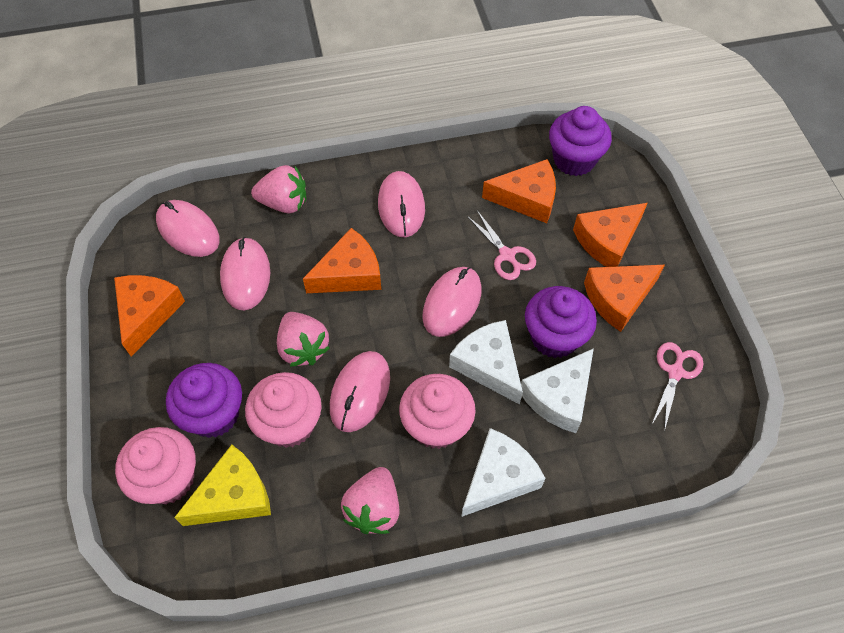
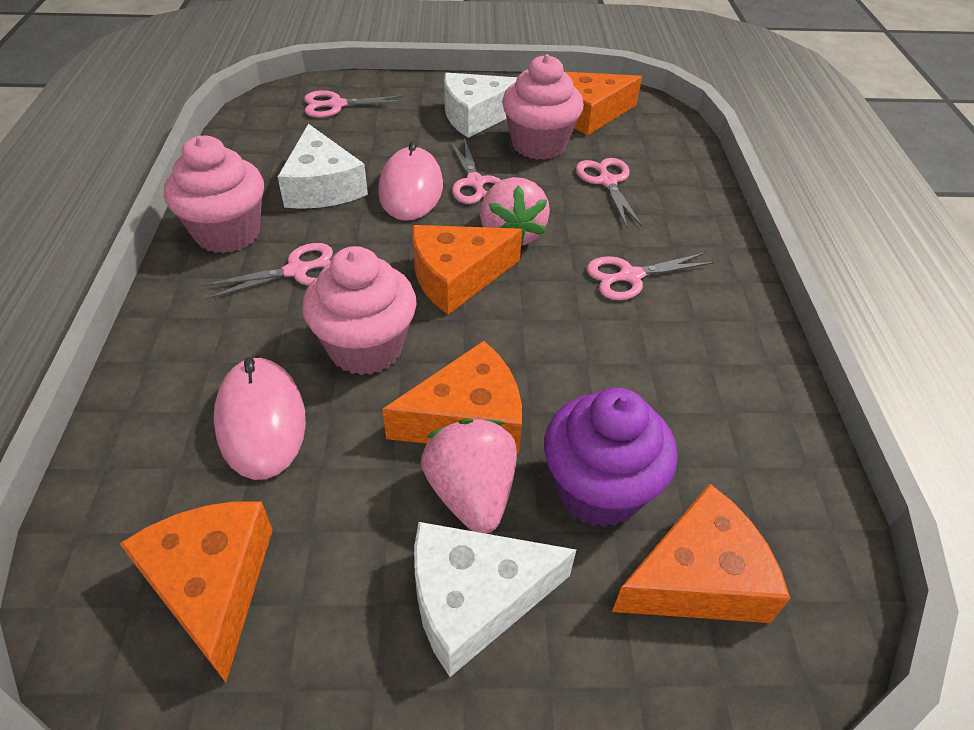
pink mouse: 5 -> 2
pink scissors: 2 -> 5
pink strawberry: 3 -> 2
purple cupcake: 3 -> 1
yellow cheese: 1 -> 0

